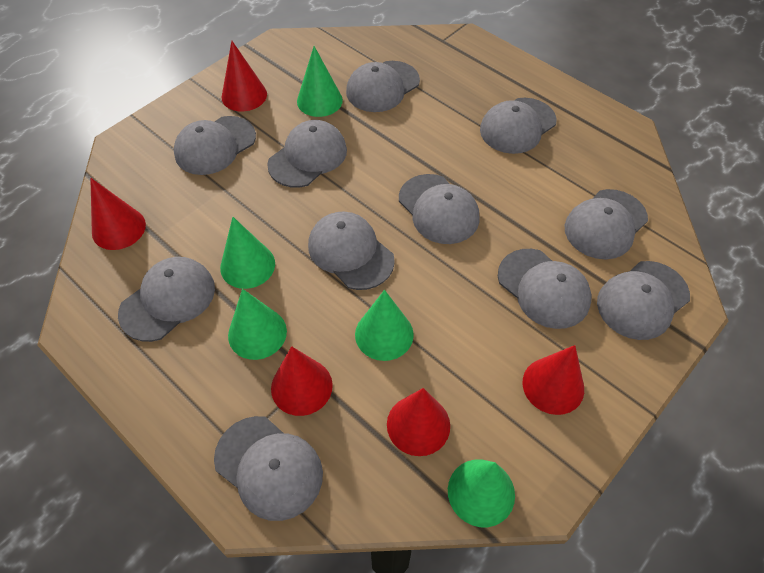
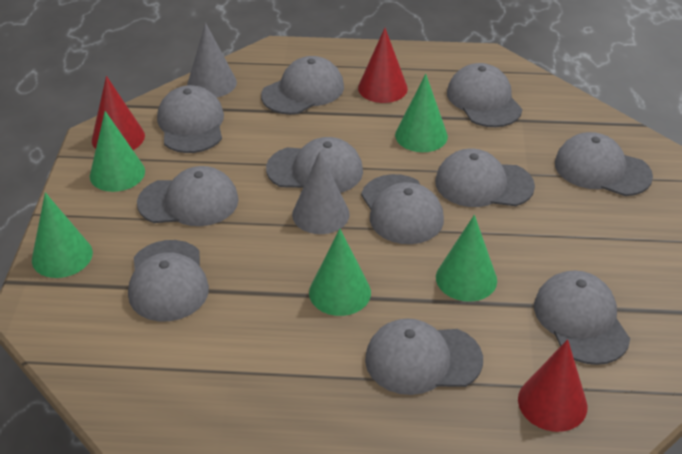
grey cone: 0 -> 2
red cone: 5 -> 3

